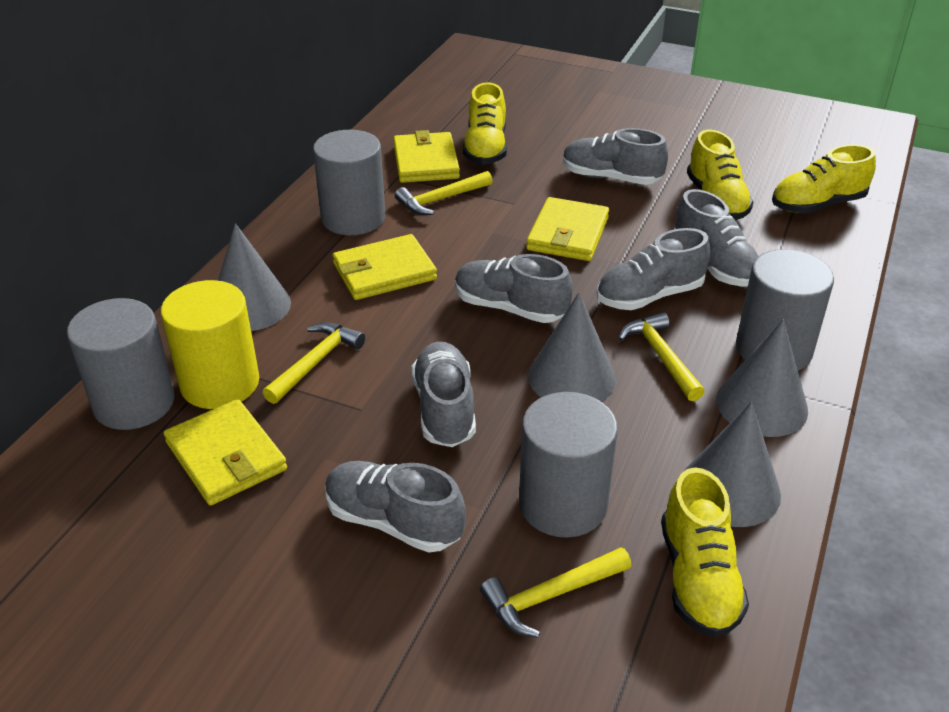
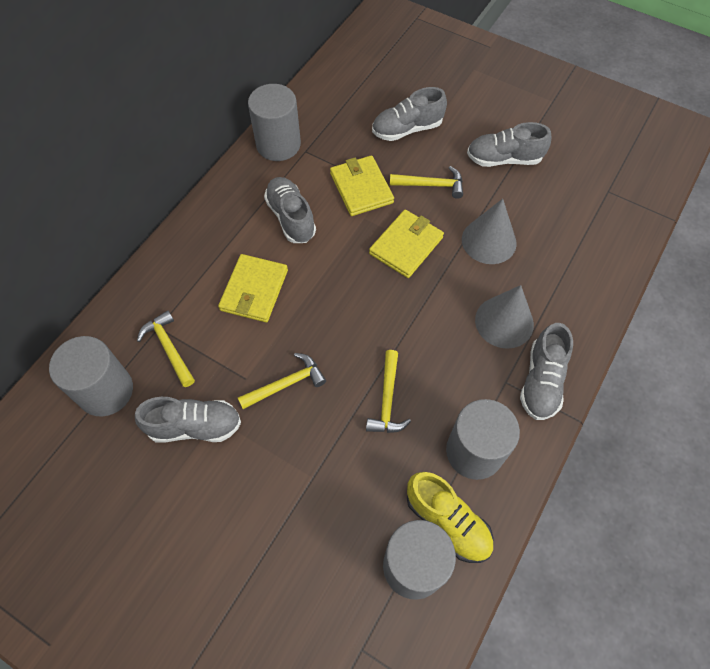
grey cone: 4 -> 2
grey shoe: 6 -> 5
yellow cylinder: 1 -> 0
yellow shoe: 4 -> 1
yellow wallet: 4 -> 3

